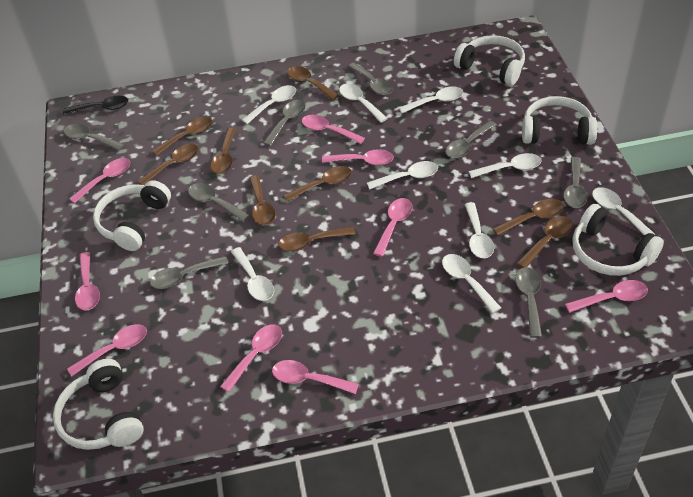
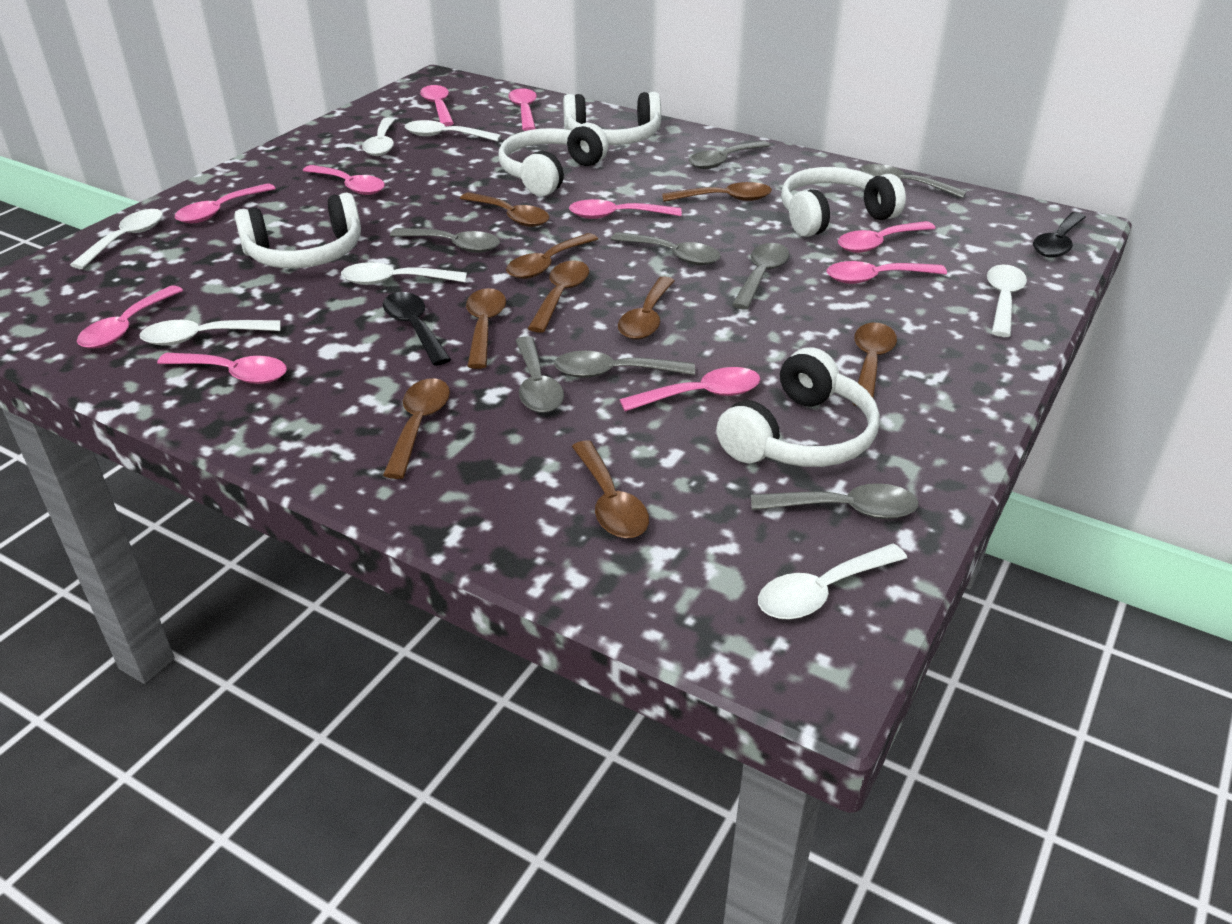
black spoon: 1 -> 2
pink spoon: 9 -> 10
white spoon: 9 -> 7

